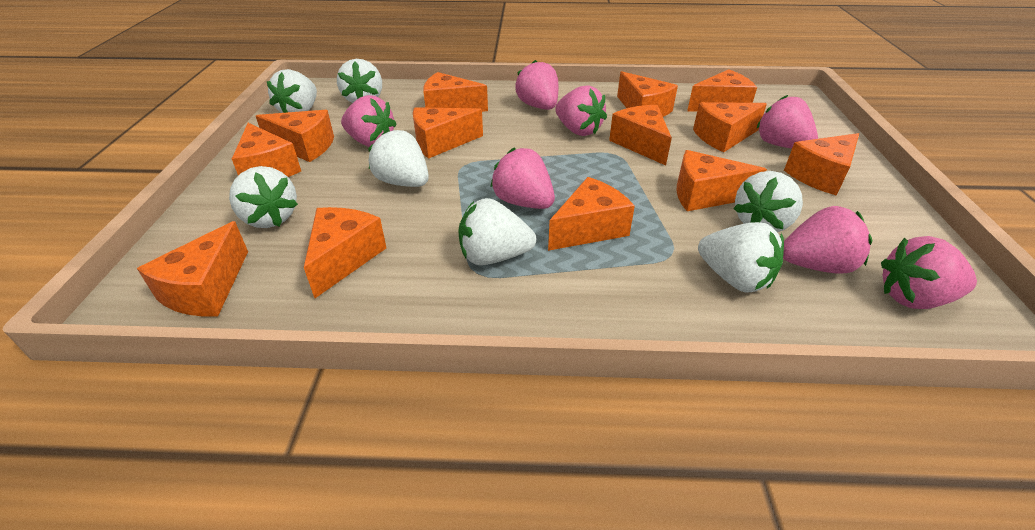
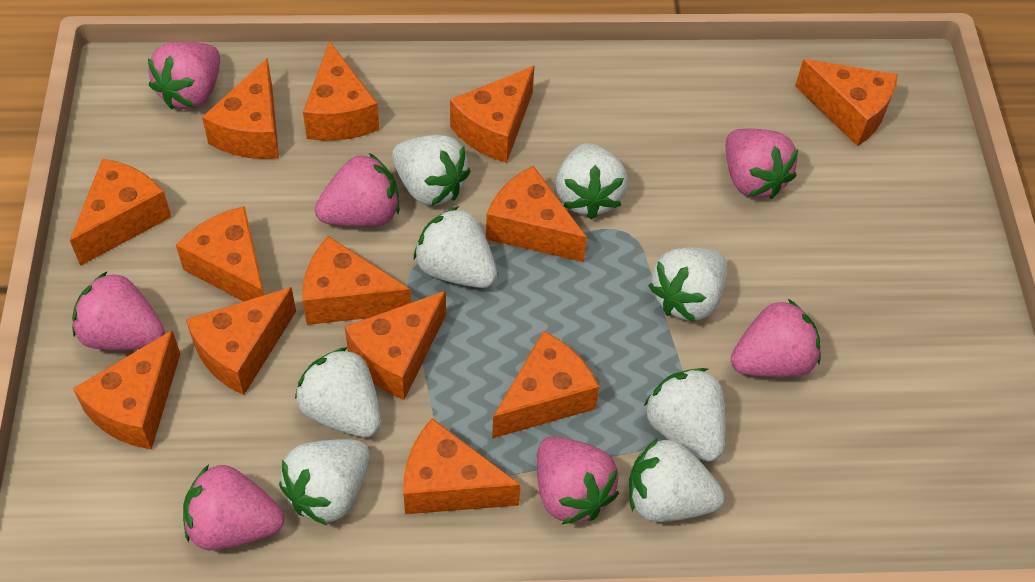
white strawberry: 7 -> 8

